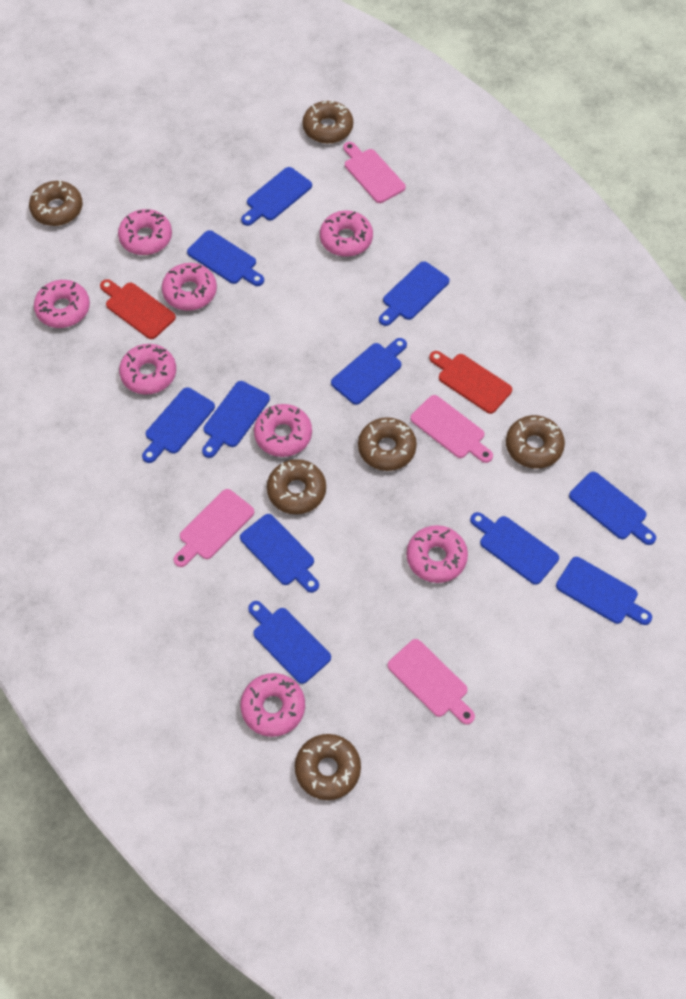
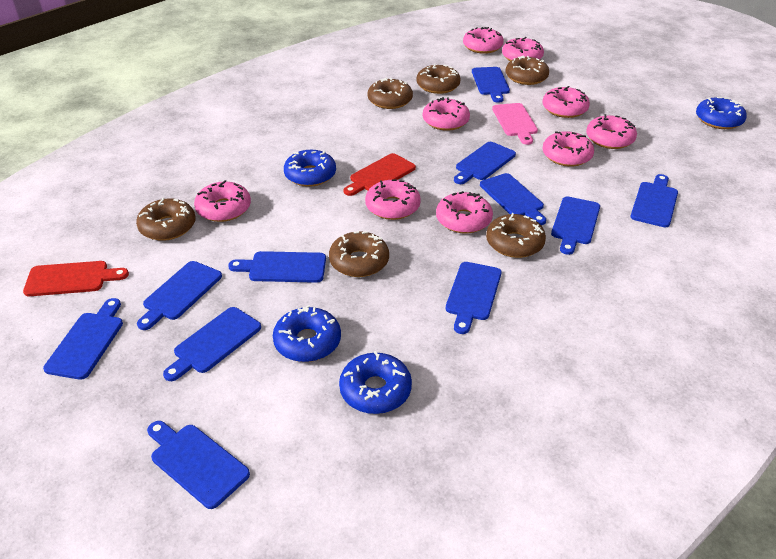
blue donut: 0 -> 4
pink cutting board: 4 -> 1
pink donut: 8 -> 9

